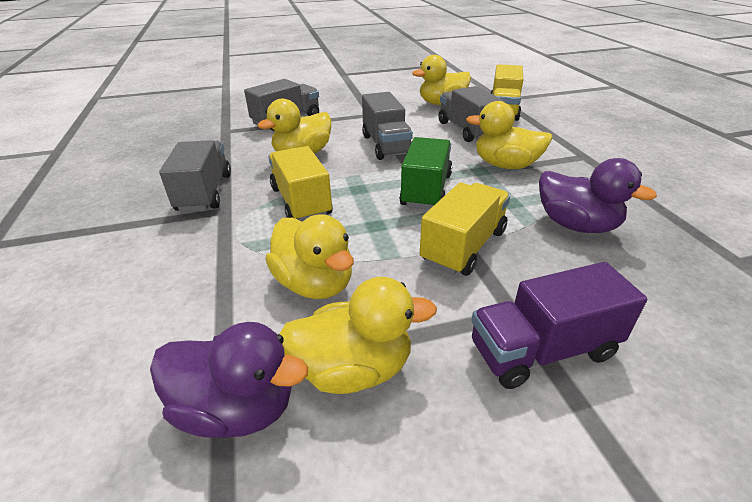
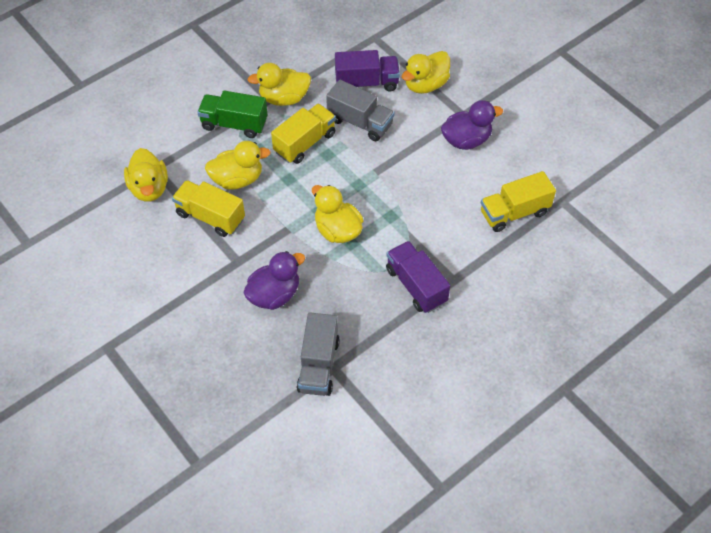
grey truck: 4 -> 2
purple truck: 1 -> 2

